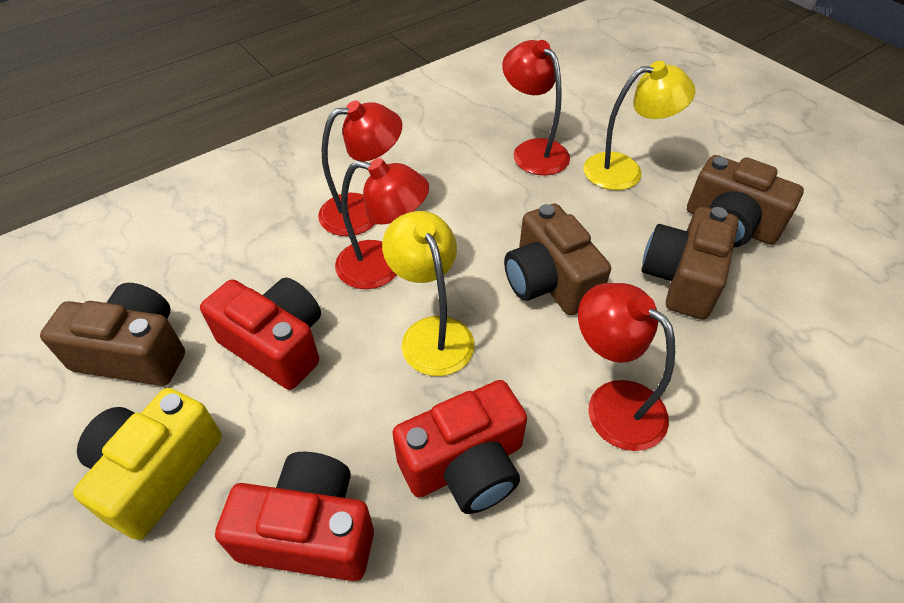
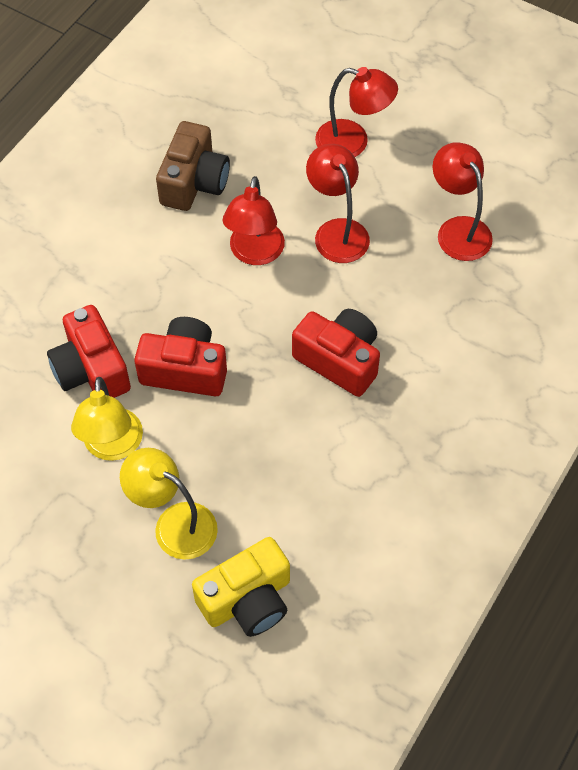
brown camera: 4 -> 1

